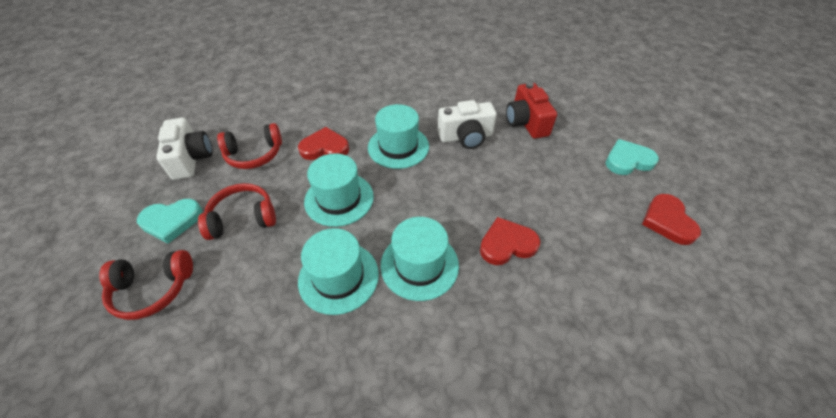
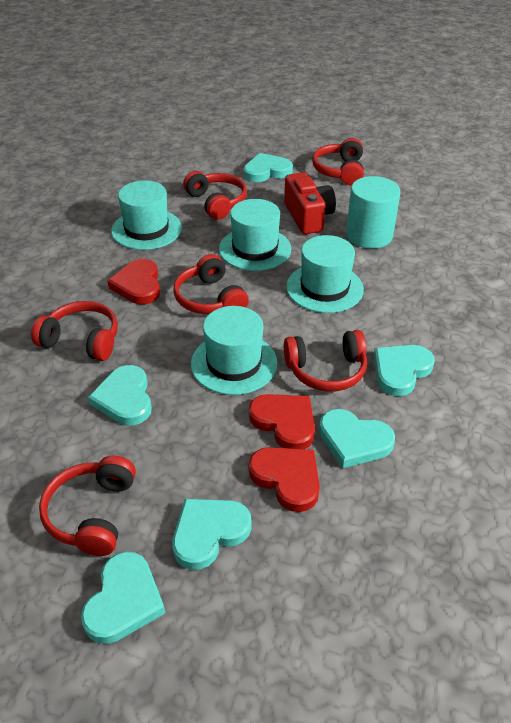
red headphones: 3 -> 6
turquoise cylinder: 0 -> 1
turquoise heart: 2 -> 6
white camera: 2 -> 0

